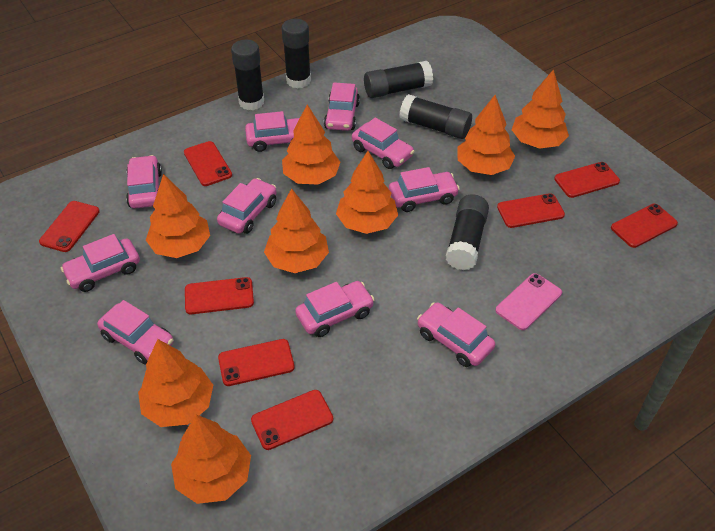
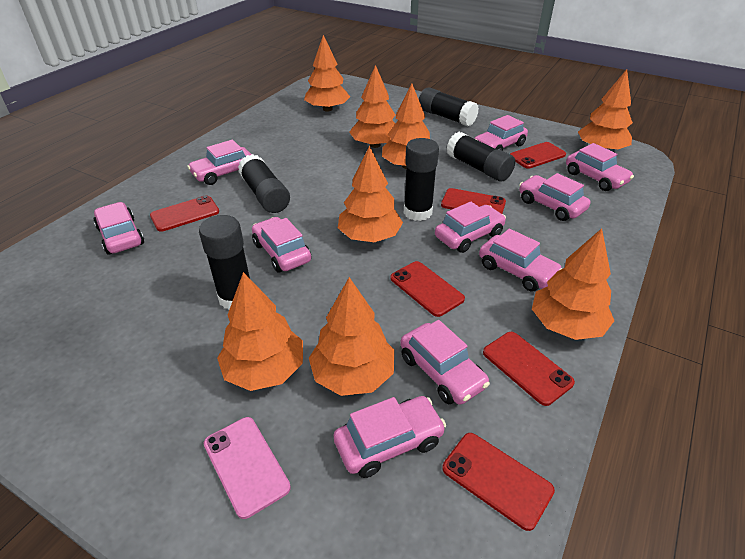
red phone: 8 -> 6

